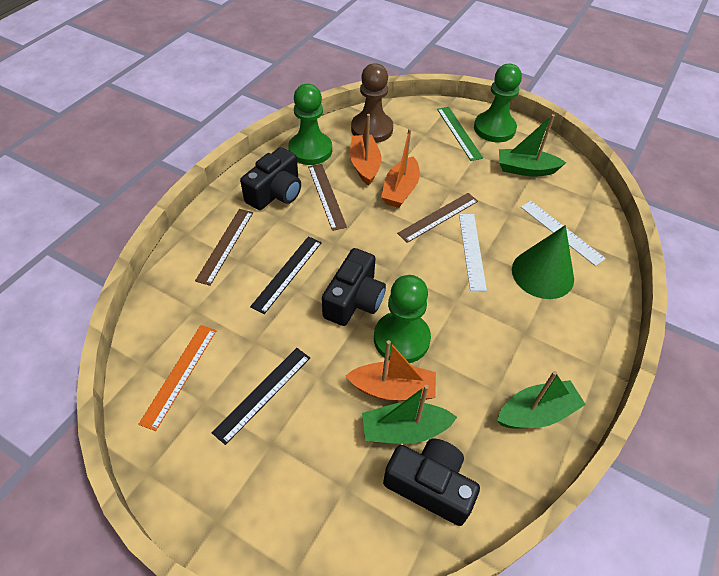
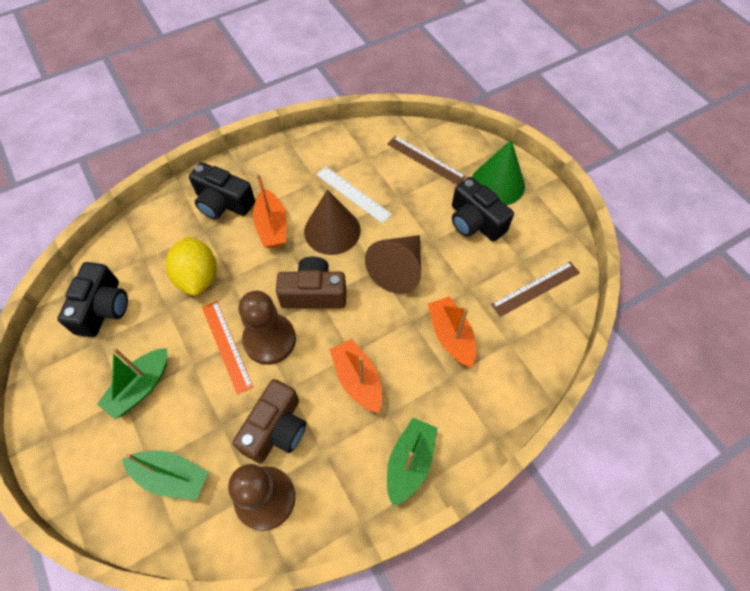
black ruler: 2 -> 0
brown camera: 0 -> 2
brown cone: 0 -> 2
brown pawn: 1 -> 2
brown ruler: 3 -> 2
green pawn: 3 -> 0
green ruler: 1 -> 0
white ruler: 2 -> 1
yellow lemon: 0 -> 1

